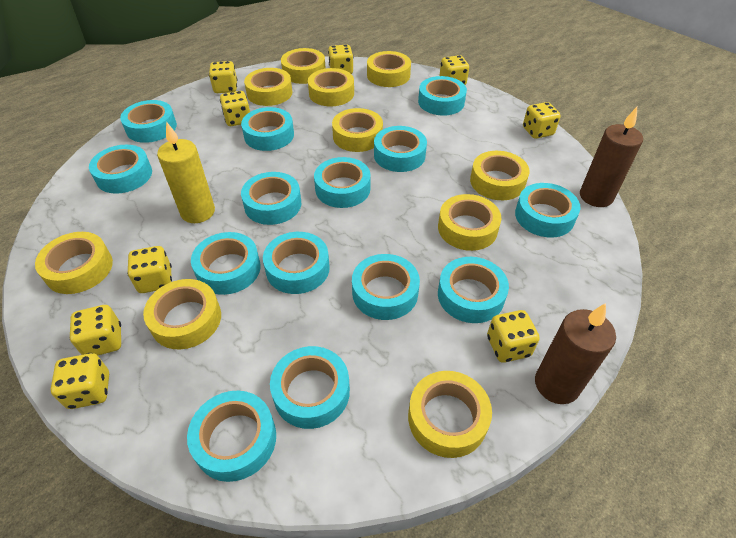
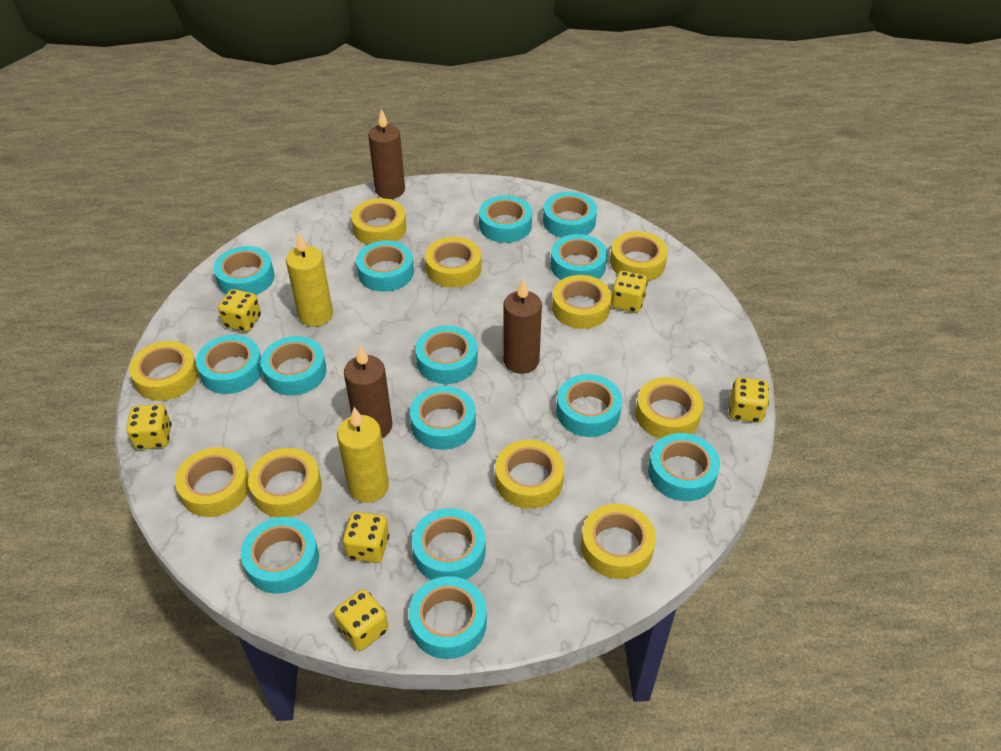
brown candle: 2 -> 3
yellow candle: 1 -> 2
yellow dice: 9 -> 6

